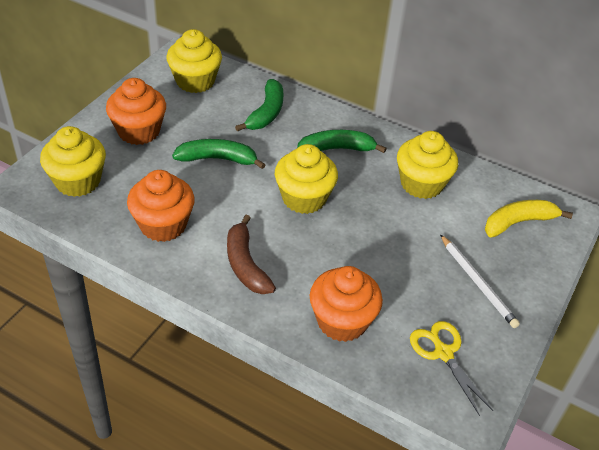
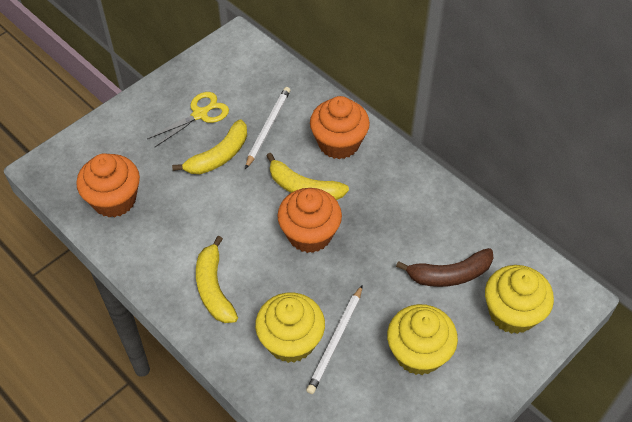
green banana: 3 -> 0
white pencil: 1 -> 2
yellow banana: 1 -> 3
yellow cupcake: 4 -> 3

